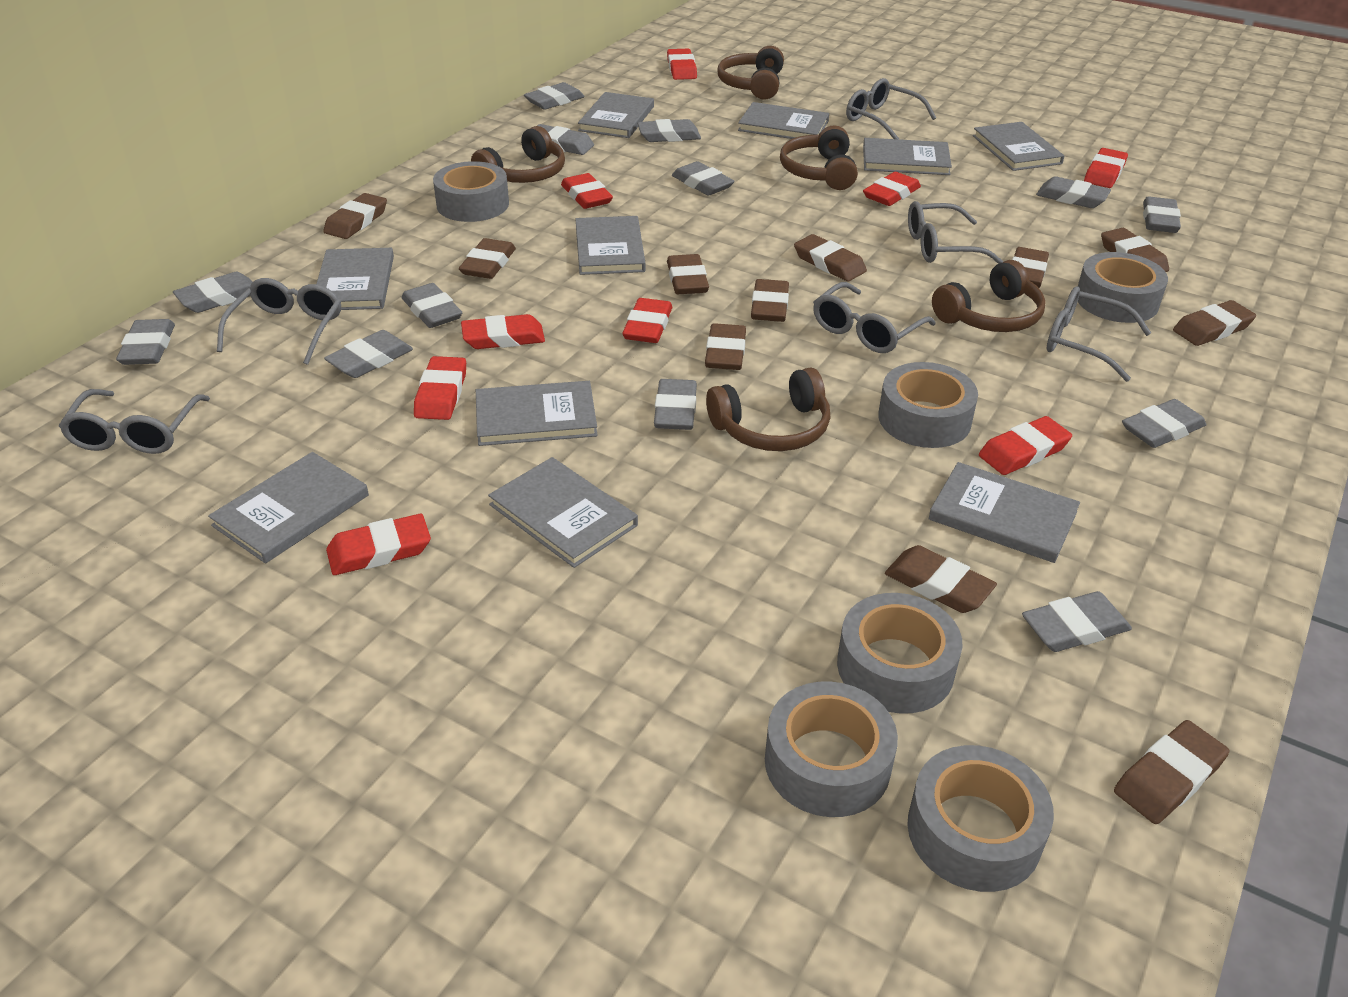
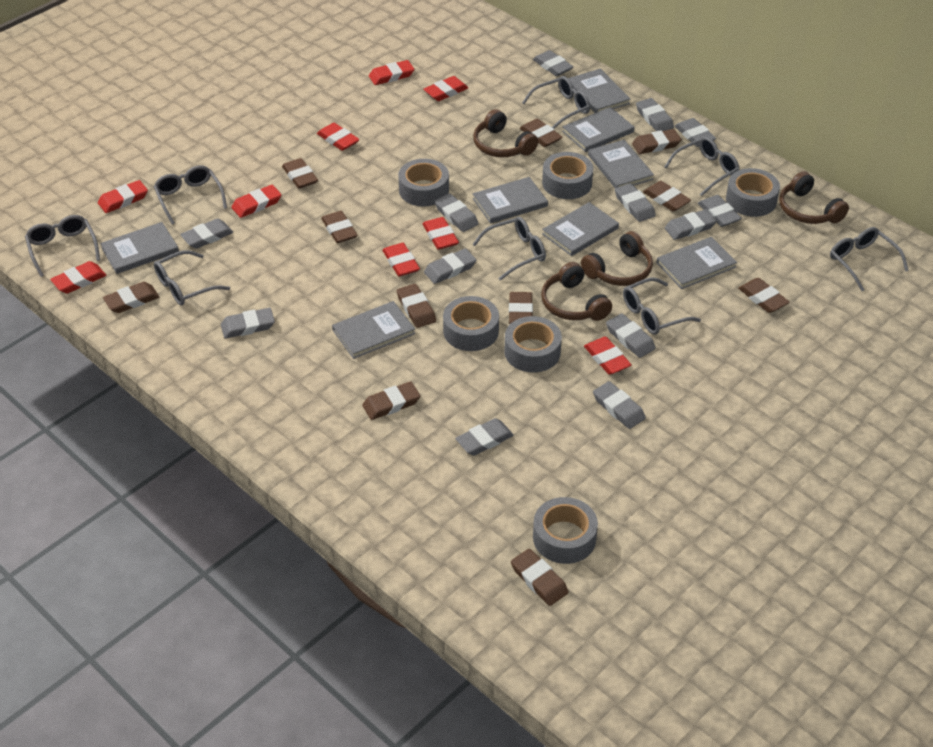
brown headphones: 5 -> 4
grey book: 10 -> 8
grey glasses: 6 -> 8

